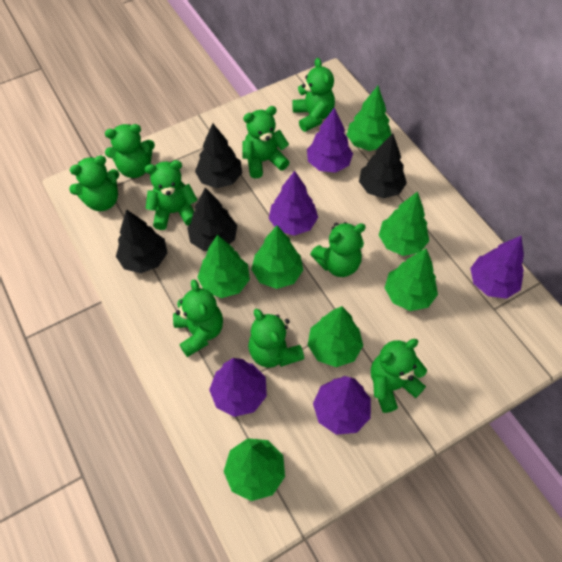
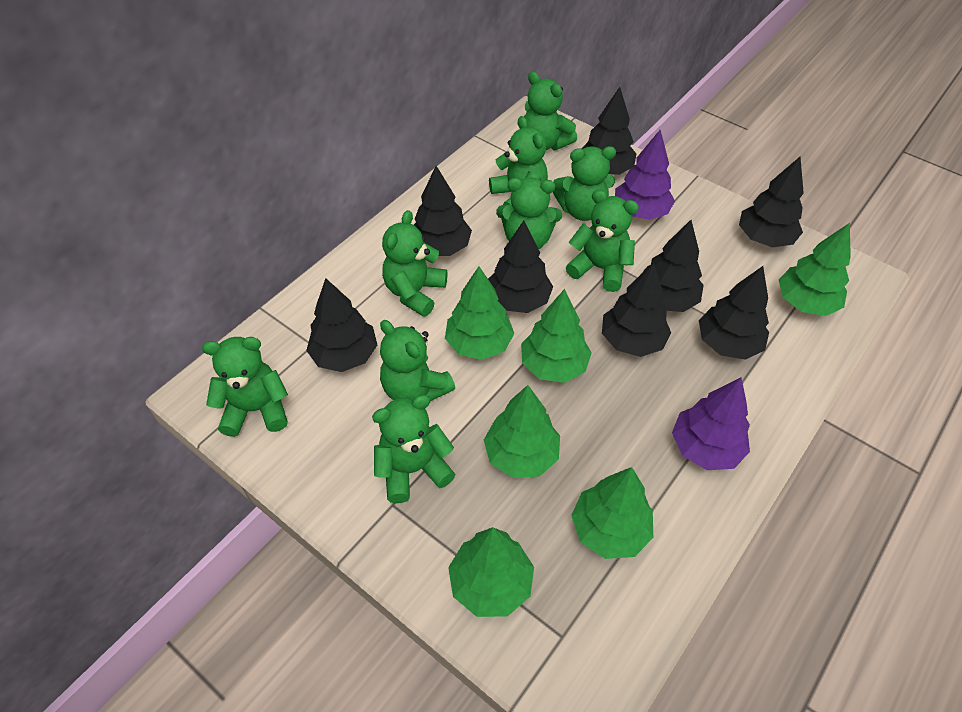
black tree: 4 -> 8
green tree: 7 -> 6
purple tree: 5 -> 2

